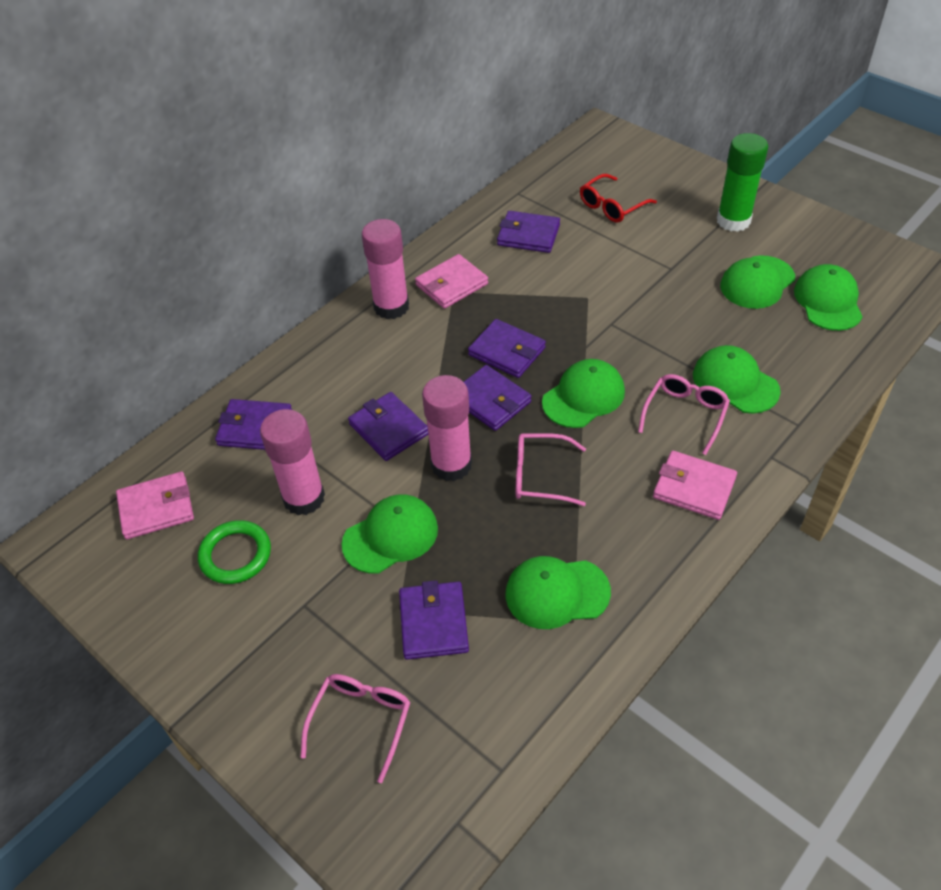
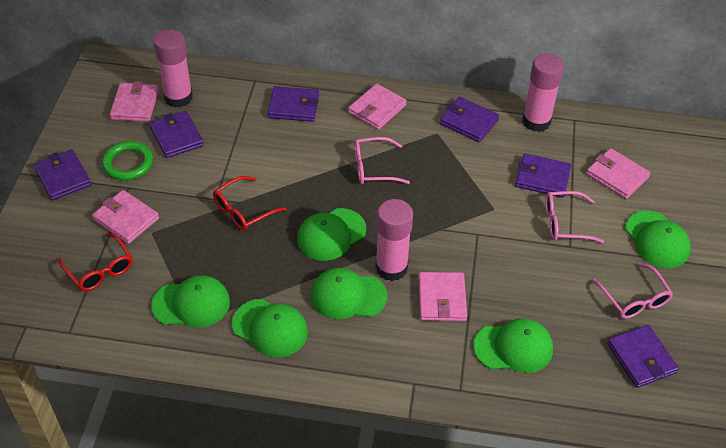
green glue stick: 1 -> 0
pink wallet: 3 -> 5
red glasses: 1 -> 2

